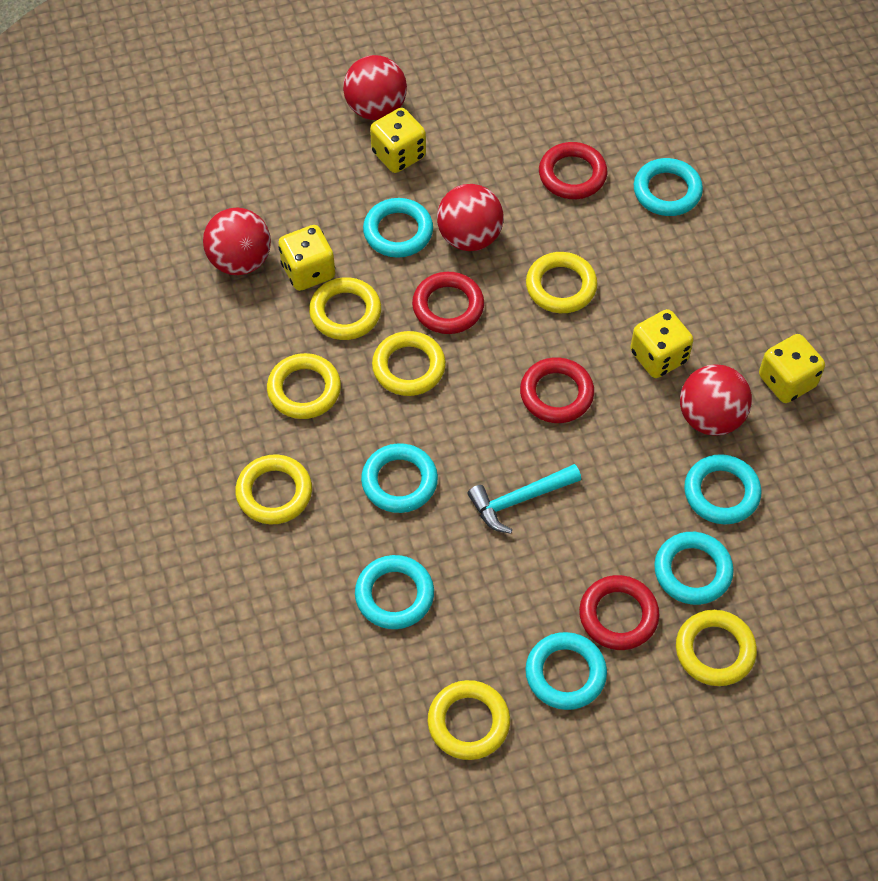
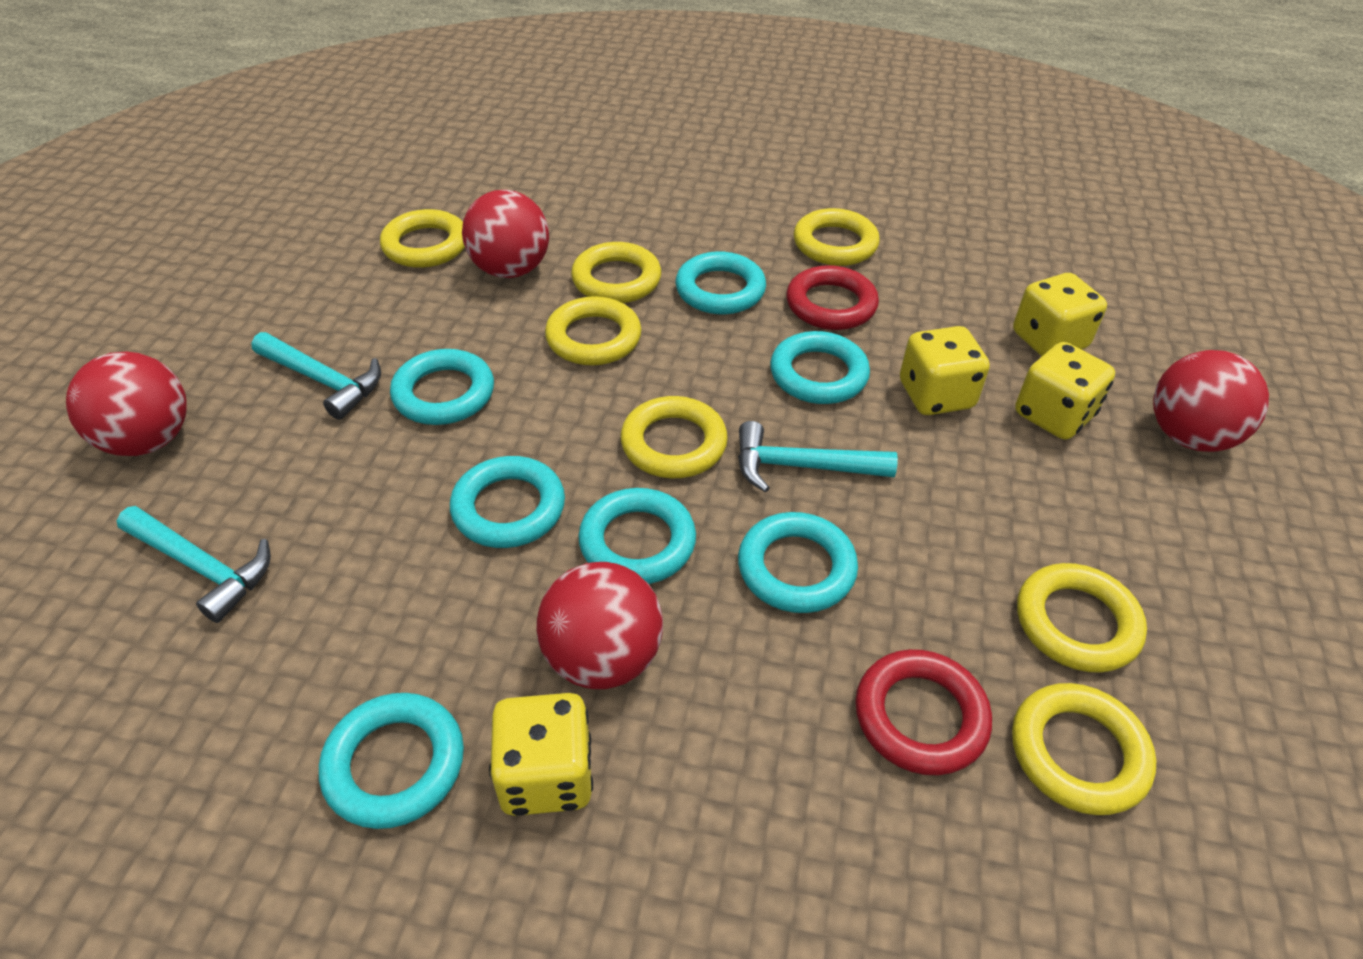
red ring: 4 -> 2
turquoise hammer: 1 -> 3

